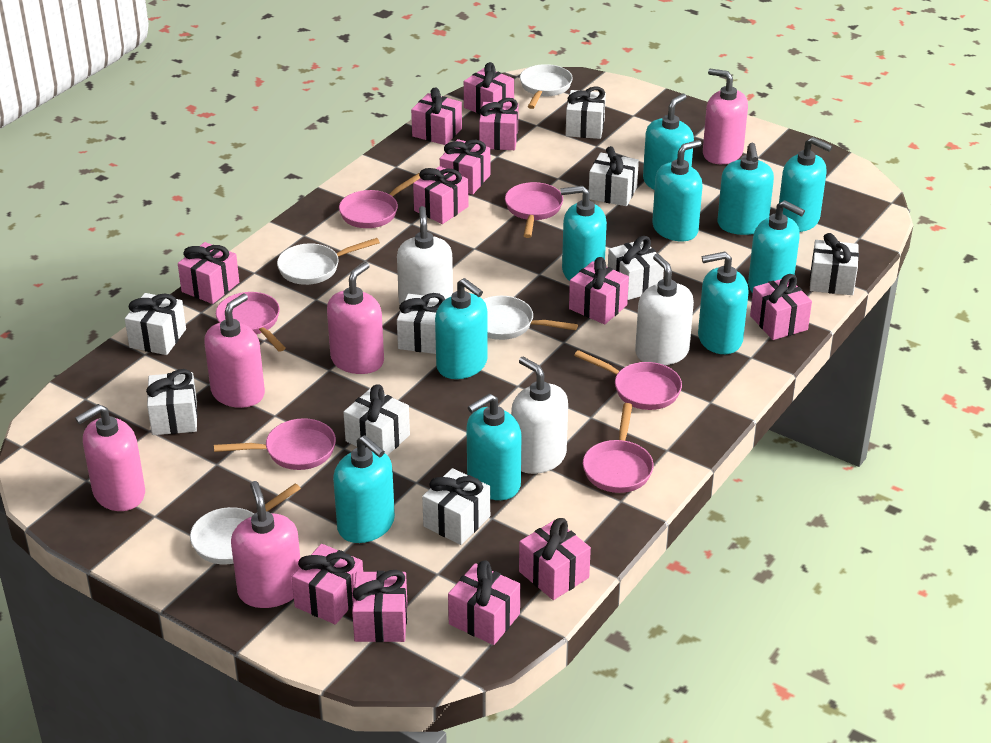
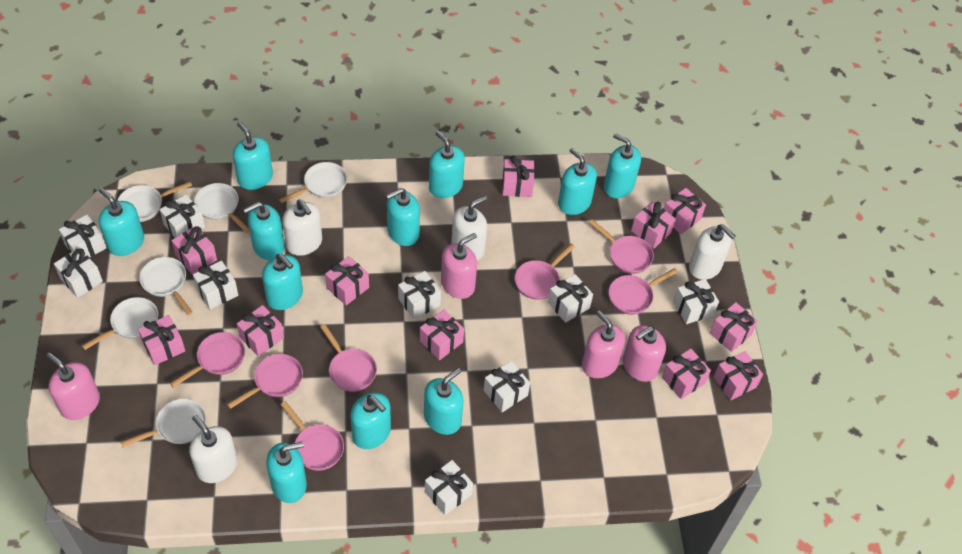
pink gift: 12 -> 11
pink pan: 6 -> 7
pink soap dispenser: 5 -> 4
turquoise soap dispenser: 10 -> 11
white pan: 4 -> 6
white soap dispenser: 3 -> 4

